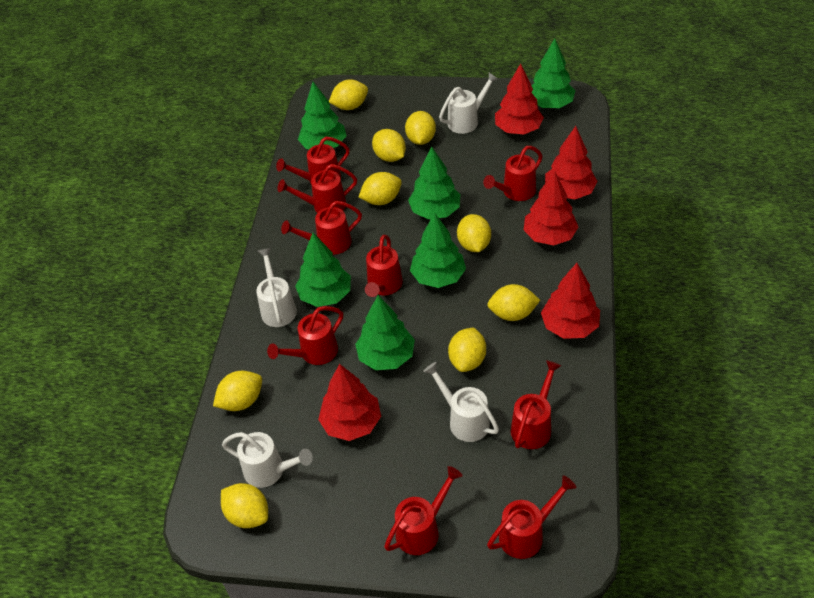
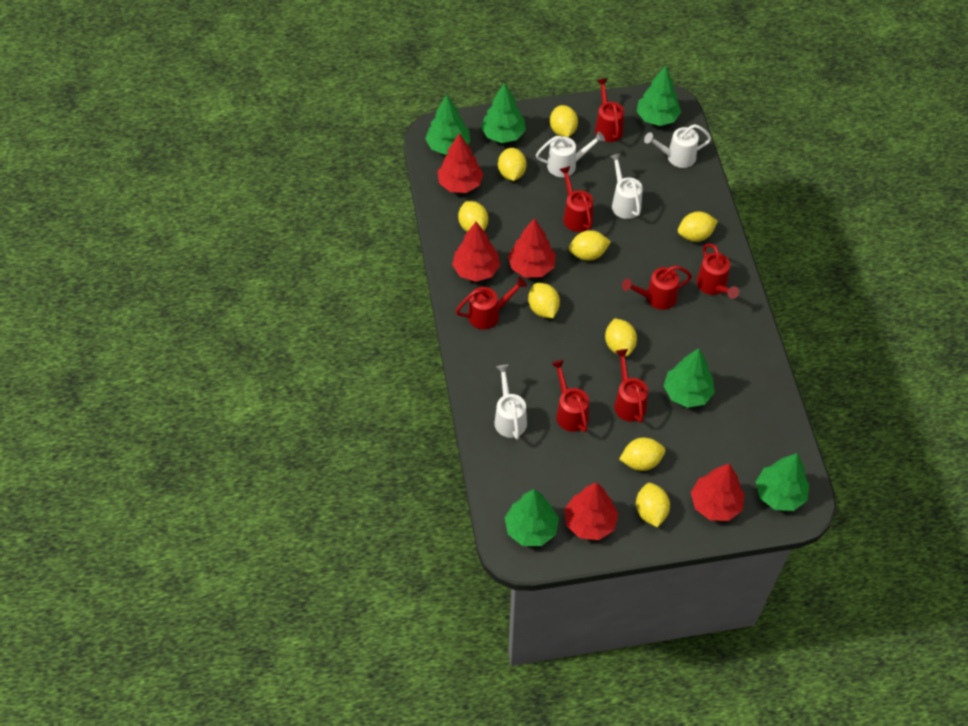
red watering can: 9 -> 7

